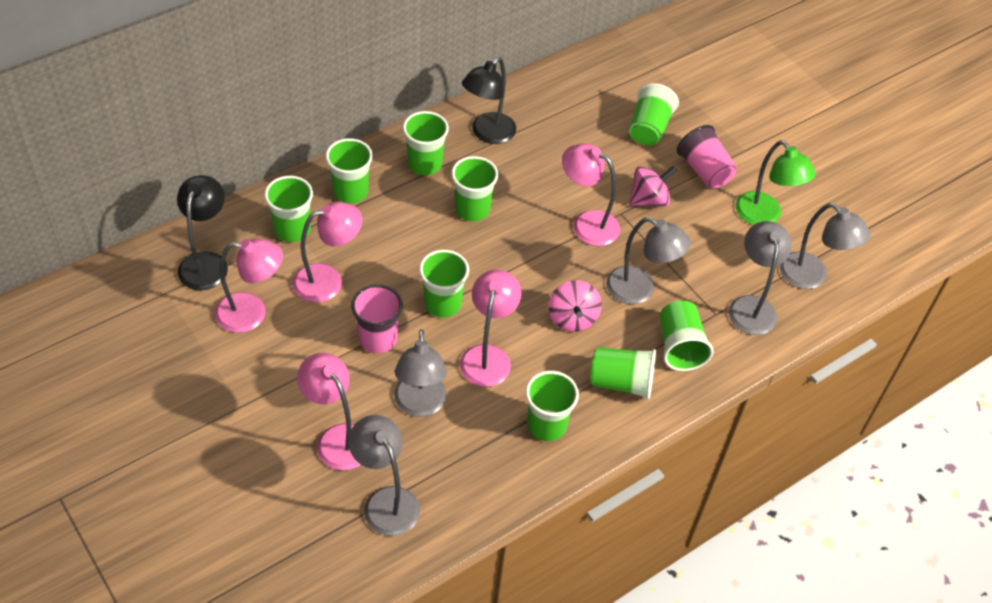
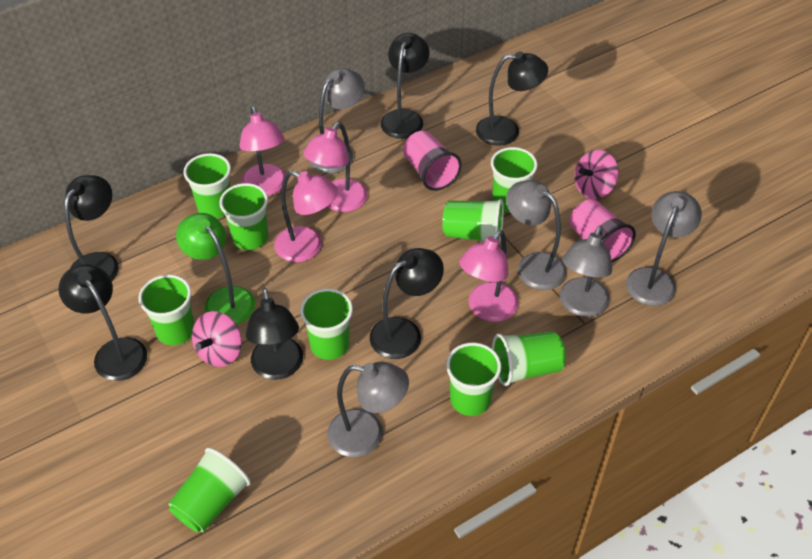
black lamp: 2 -> 6
pink lamp: 5 -> 4

